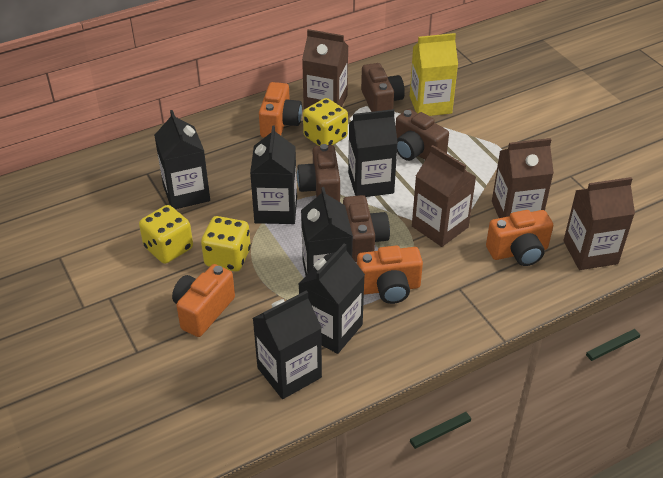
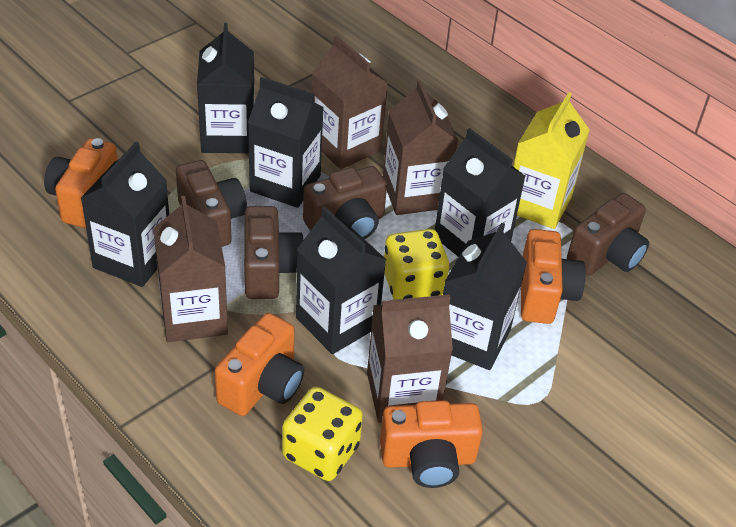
yellow dice: 3 -> 2

